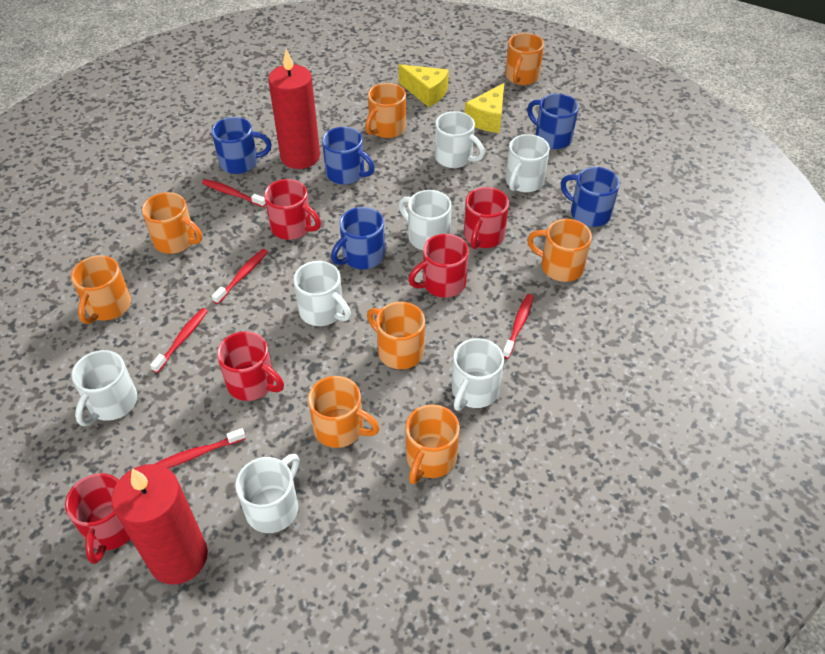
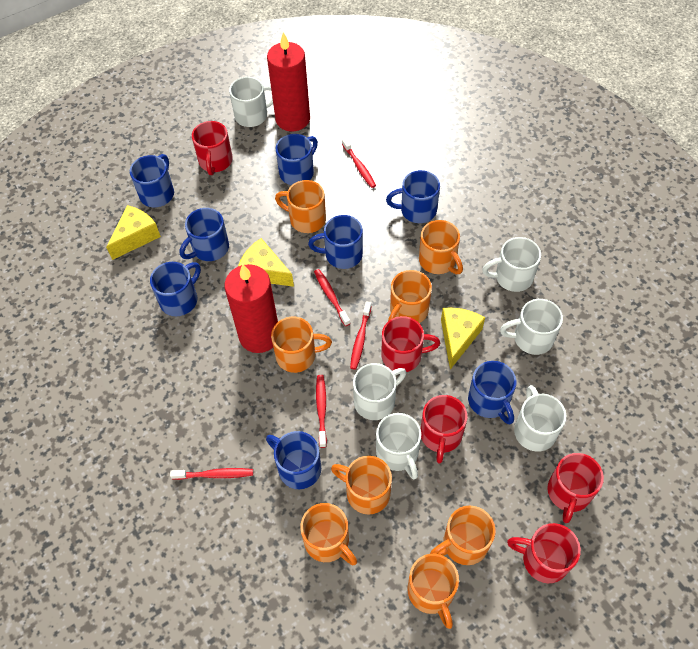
blue mug: 5 -> 8
white mug: 7 -> 6
yellow cheese: 2 -> 3

